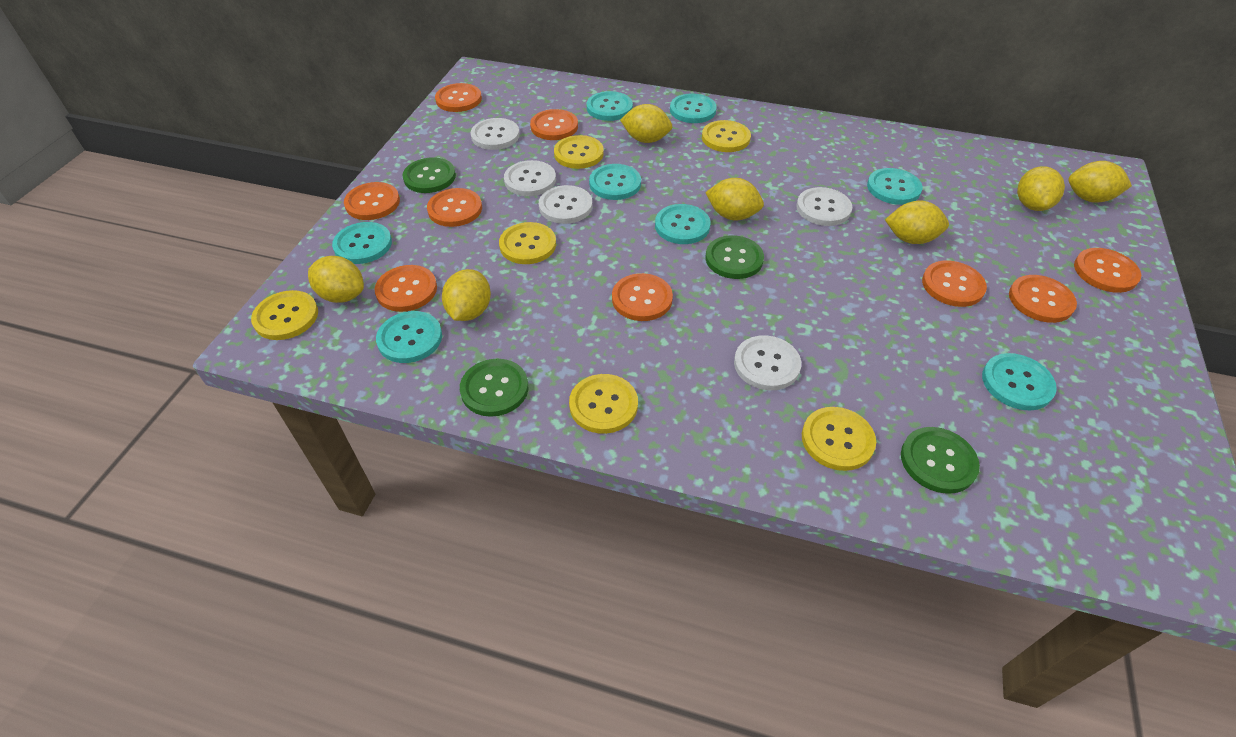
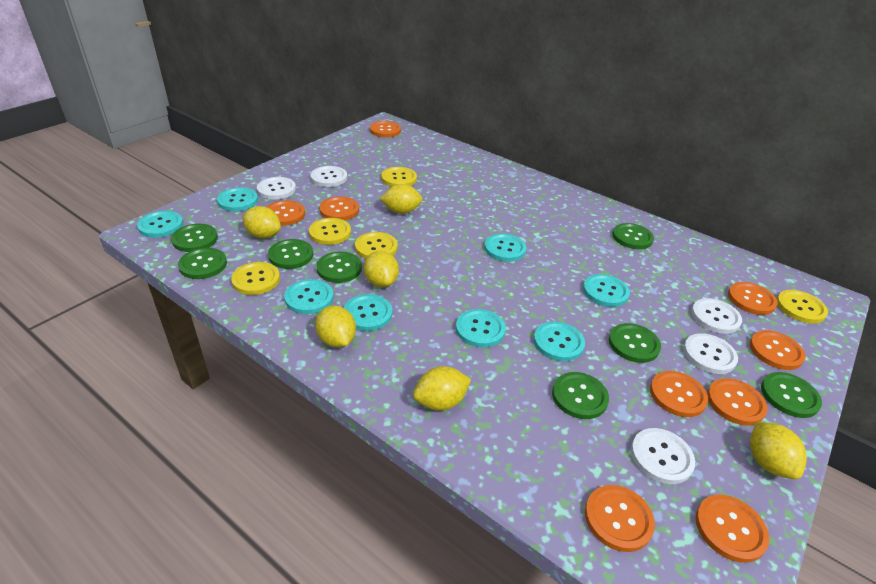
green button: 4 -> 8
yellow button: 6 -> 5
yellow lemon: 7 -> 6

